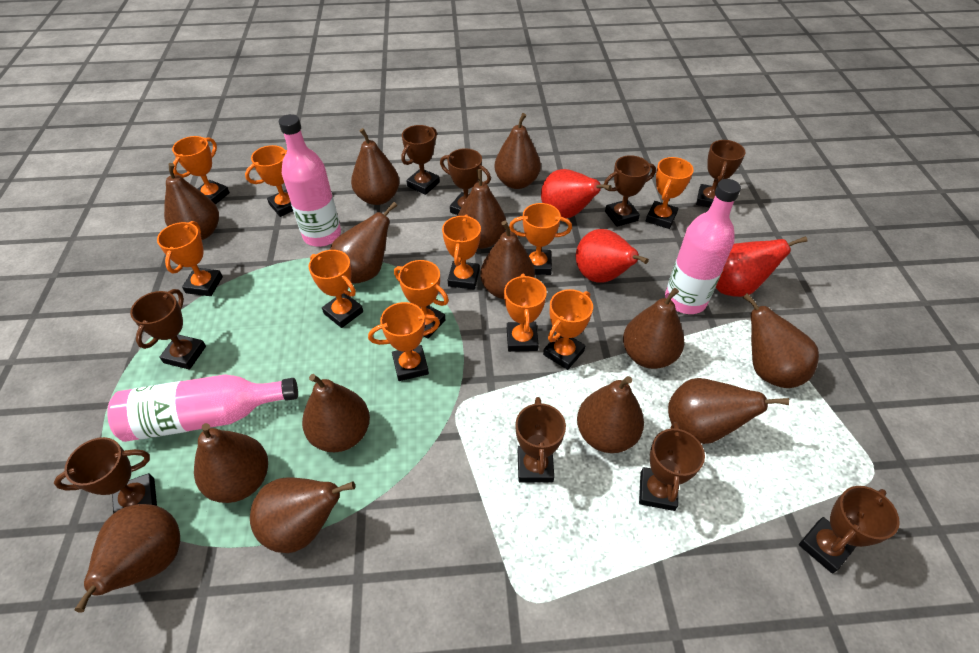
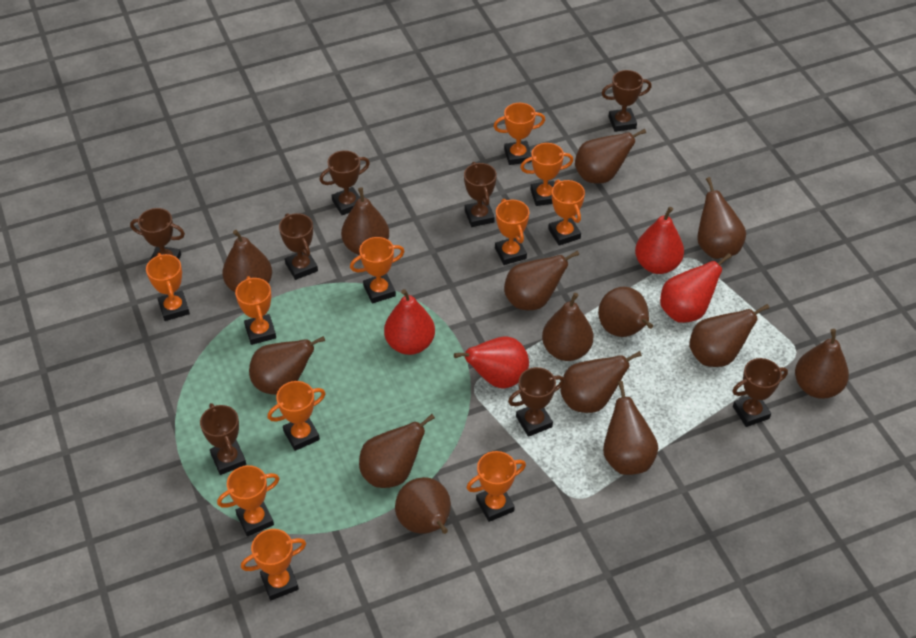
brown trophy: 9 -> 8
pink bottle: 3 -> 0
red pear: 3 -> 4

